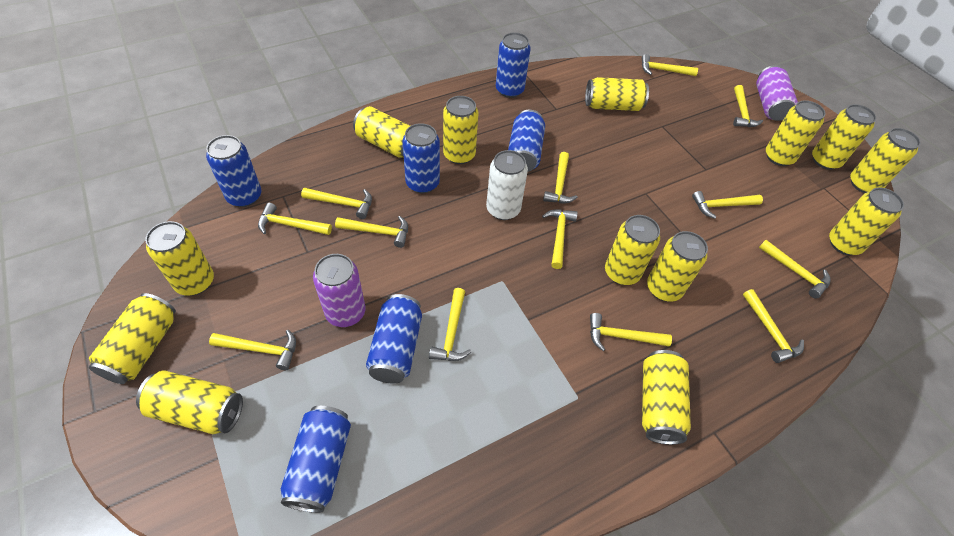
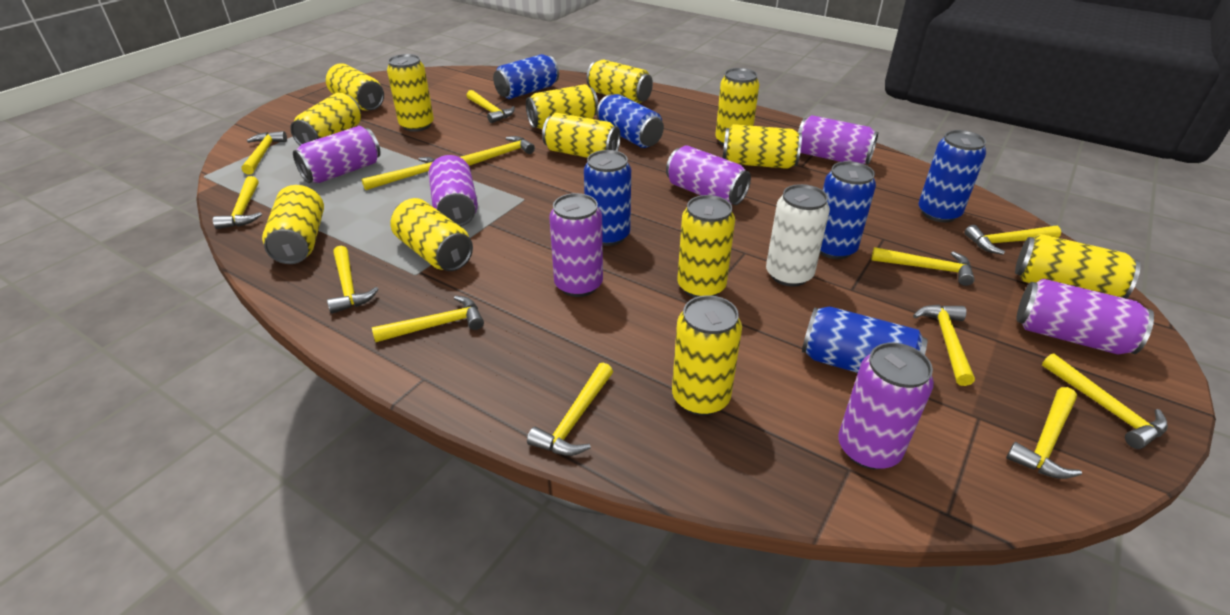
purple can: 2 -> 7

